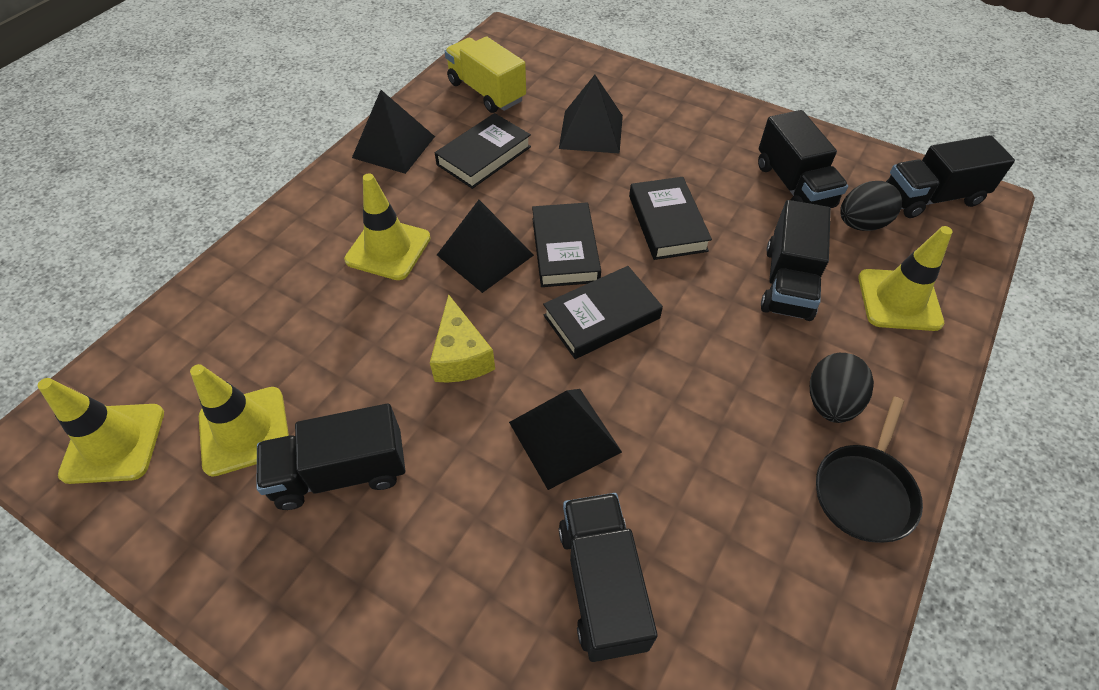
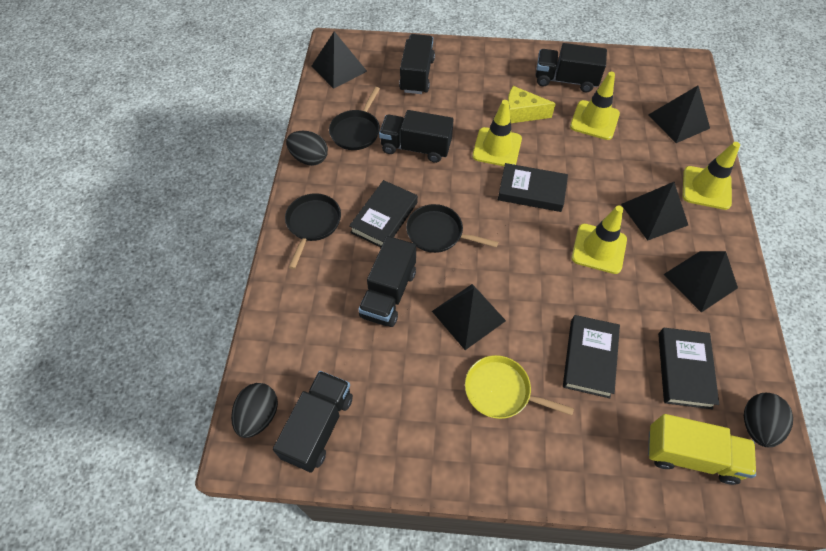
black egg: 2 -> 3
black pan: 1 -> 3
black pyramid: 4 -> 5
yellow pan: 0 -> 1

